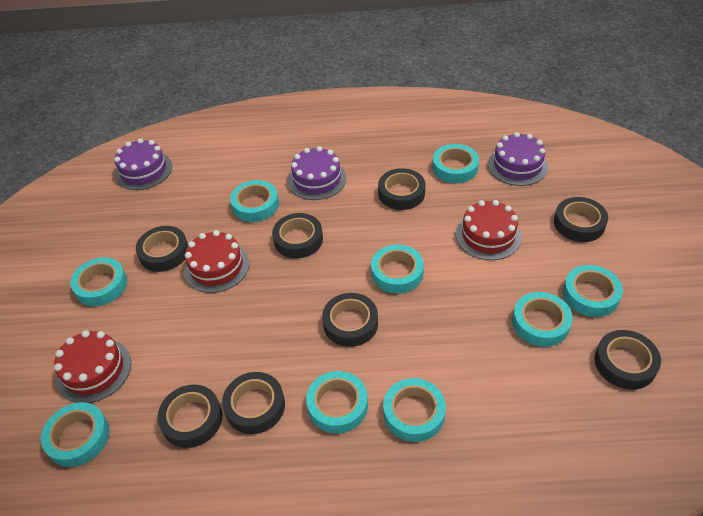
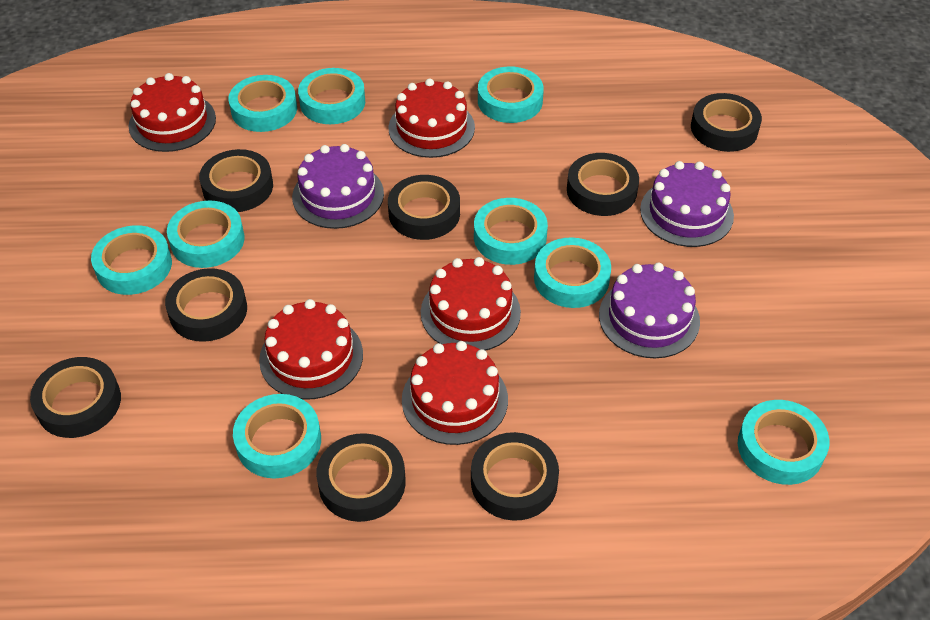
red cake: 3 -> 5

